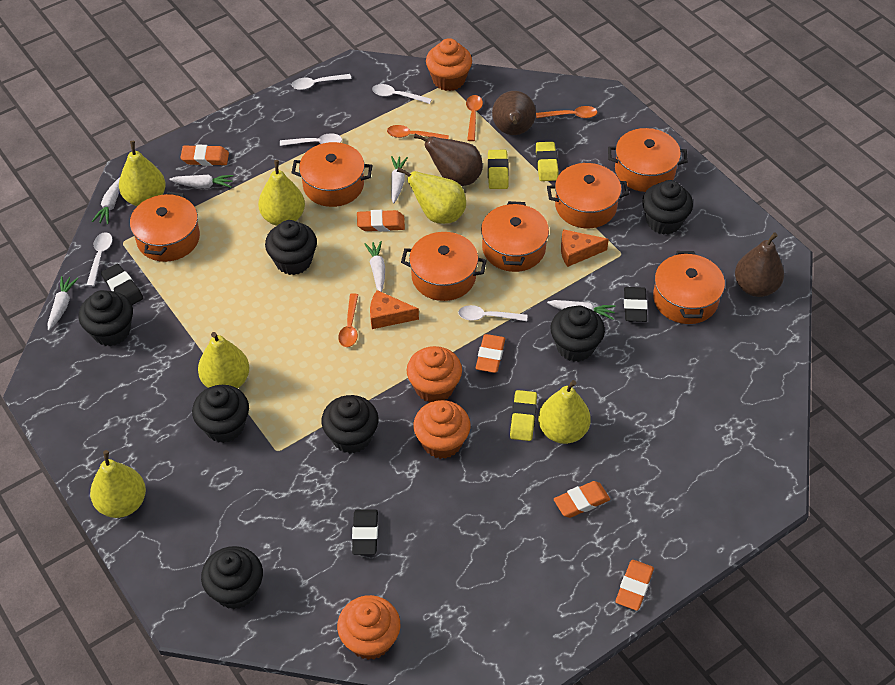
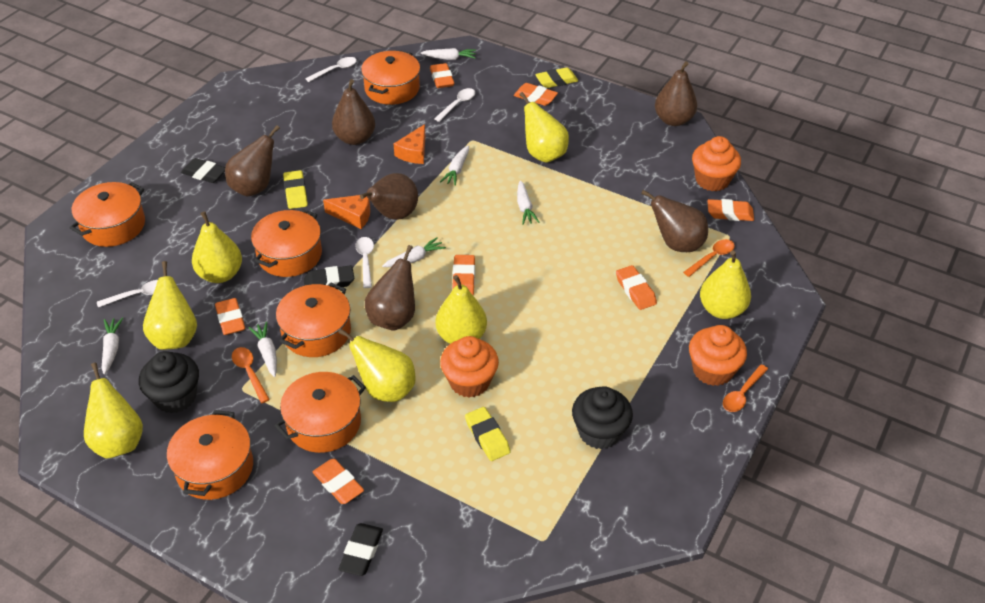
black cupcake: 7 -> 2
brown pear: 3 -> 6
orange cupcake: 4 -> 3
orange eraser: 5 -> 7
orange pot: 7 -> 6
orange spoon: 4 -> 3
white spoon: 5 -> 4
yellow pear: 6 -> 7

